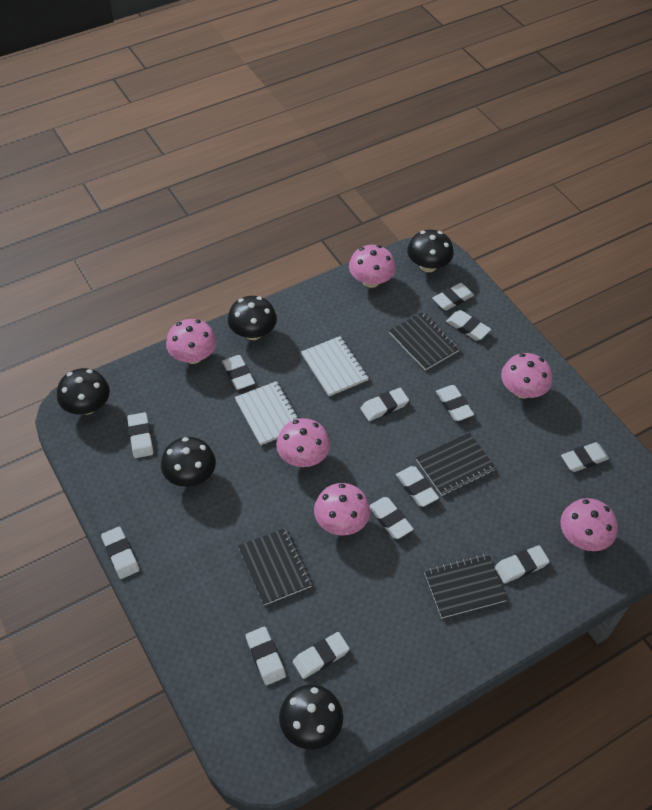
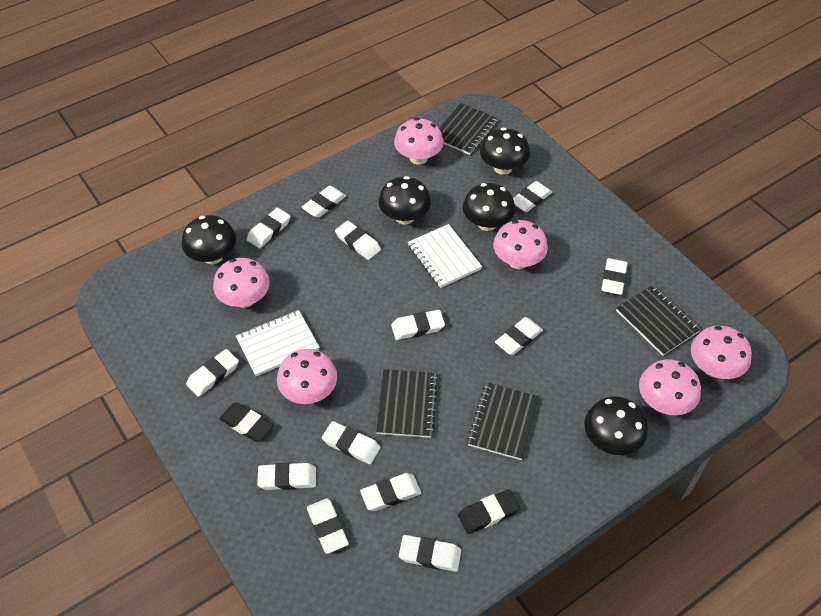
black eraser: 0 -> 2

